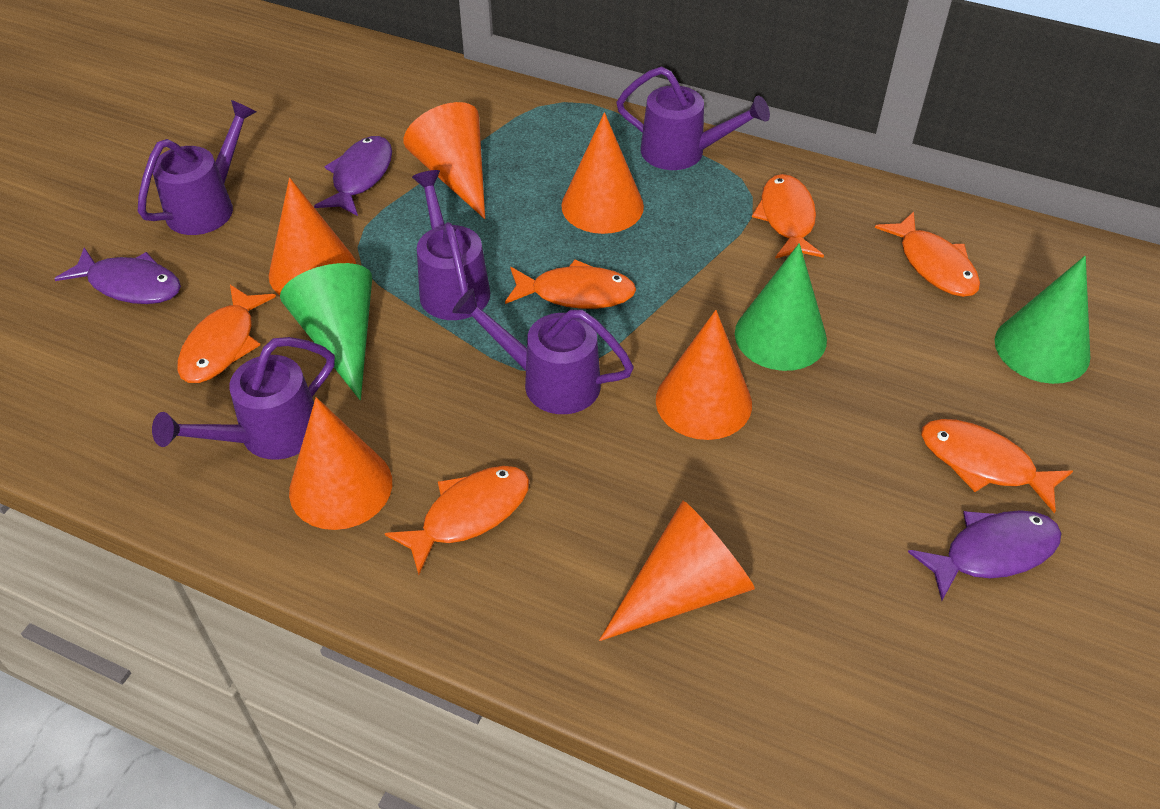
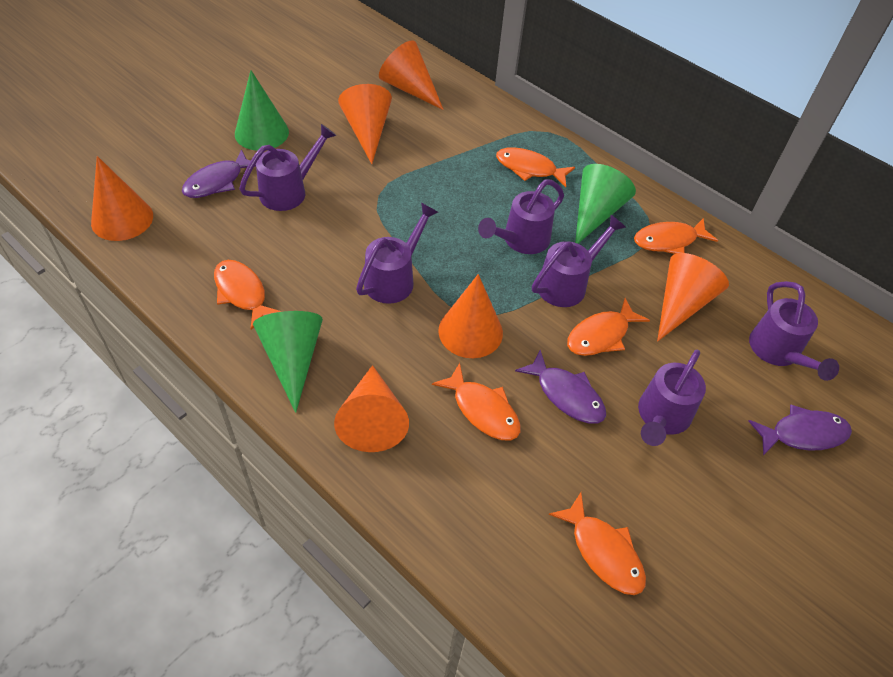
purple watering can: 5 -> 6

